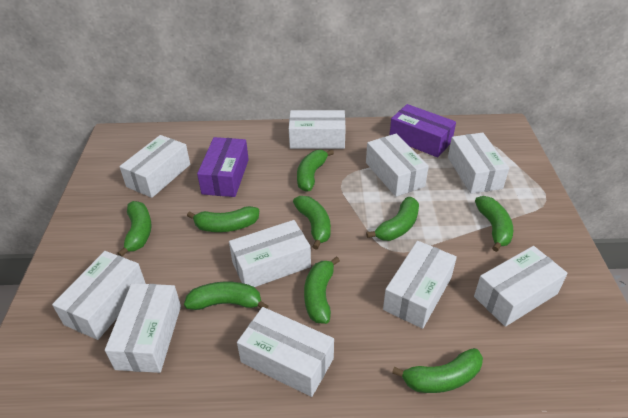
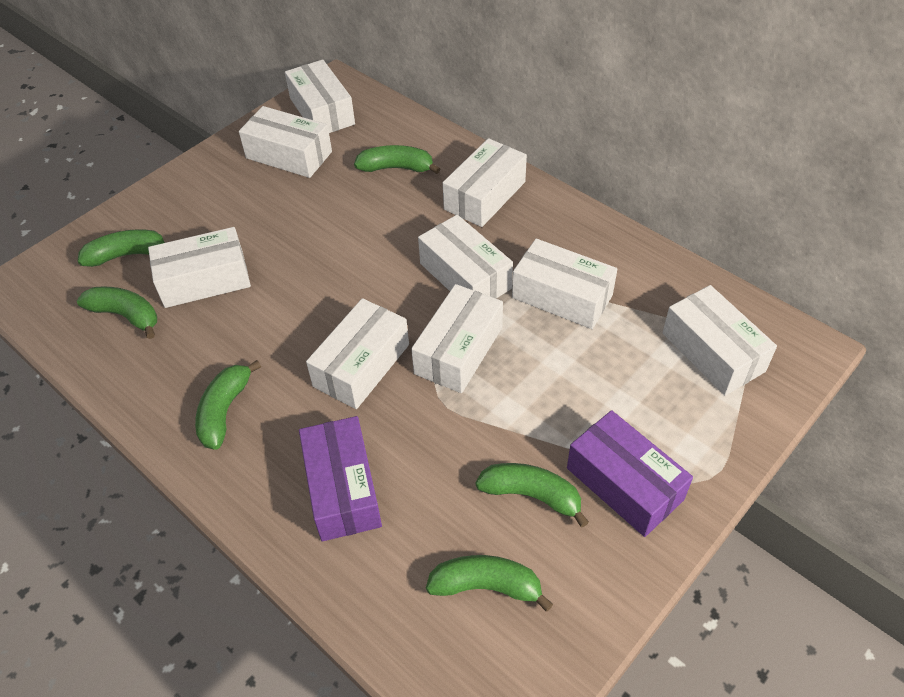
green banana: 9 -> 6
white box: 10 -> 9

